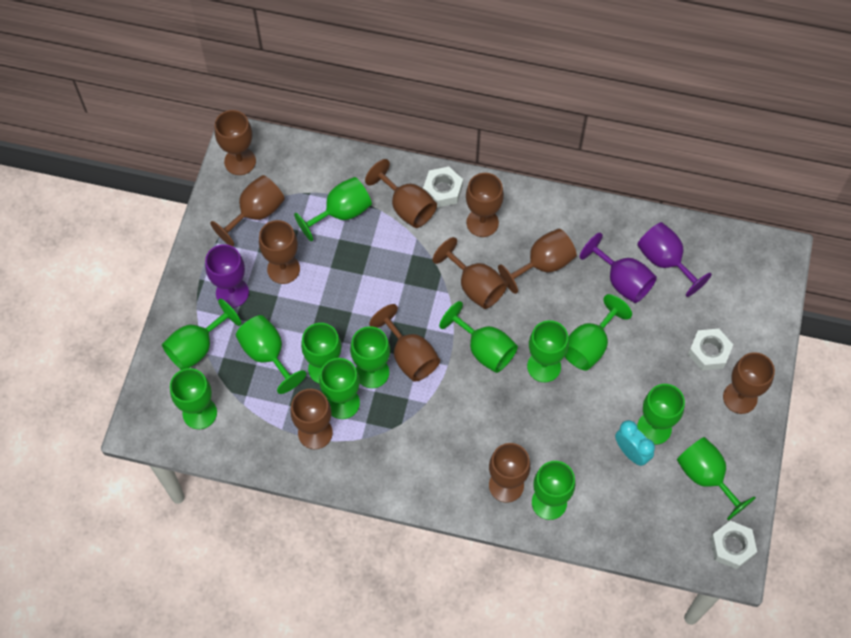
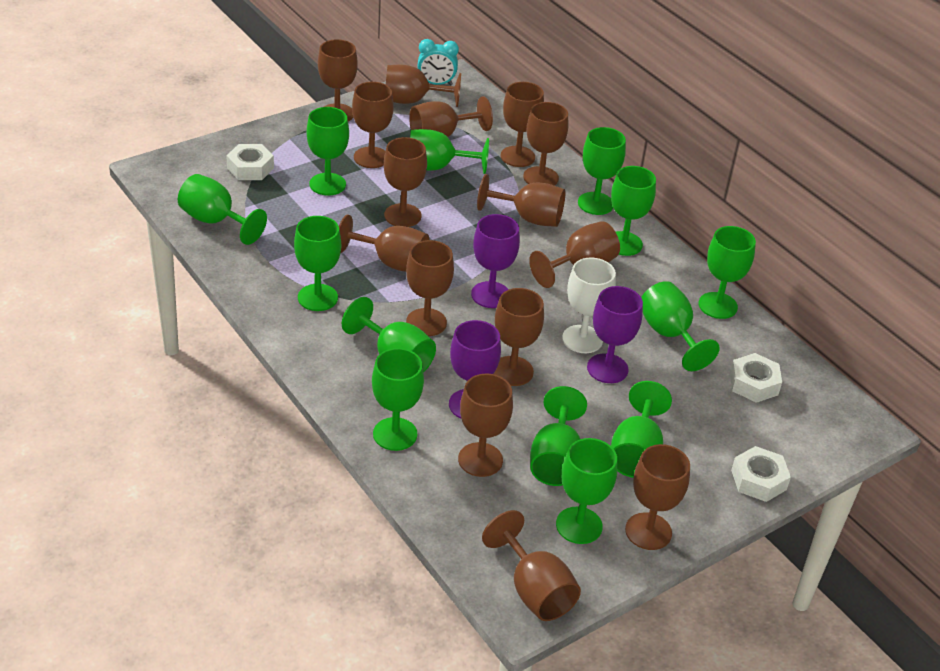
brown goblet: 11 -> 15
white goblet: 0 -> 1

